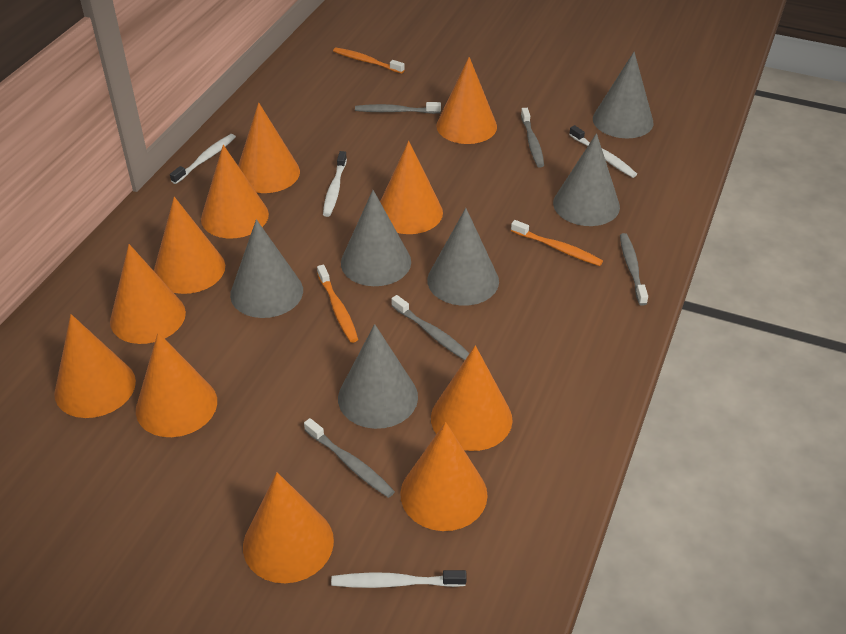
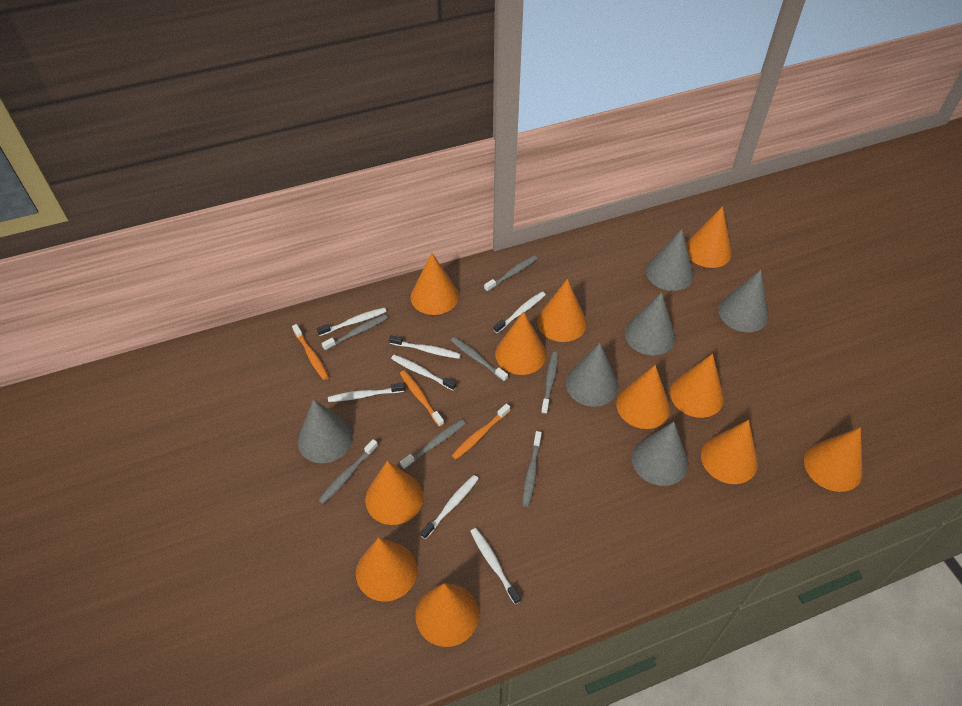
grey toothbrush: 5 -> 7
white toothbrush: 4 -> 7

